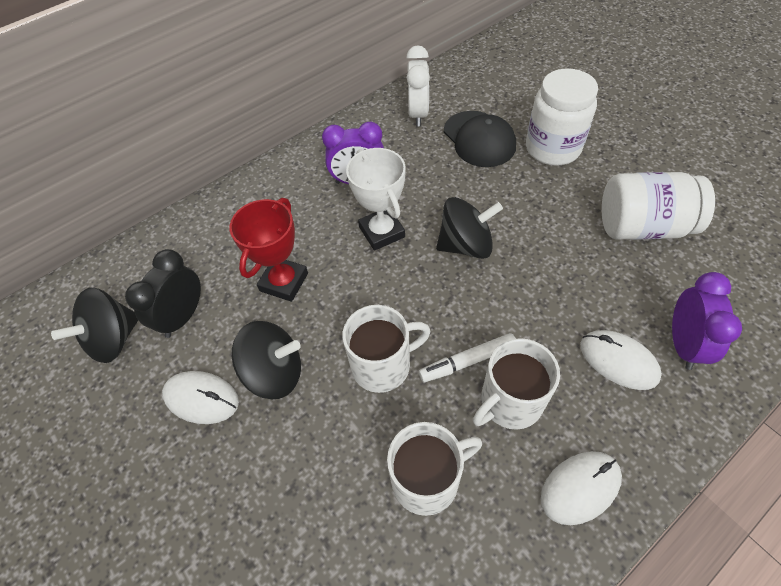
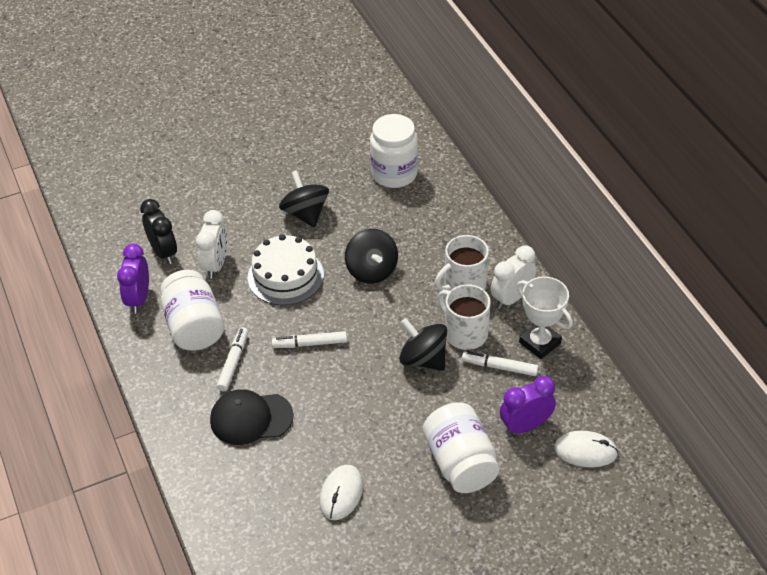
red trophy: 1 -> 0
white cake: 0 -> 1
white clock: 1 -> 2
white jar: 2 -> 3
white marker: 1 -> 3
white mouse: 3 -> 2
white mug: 3 -> 2

